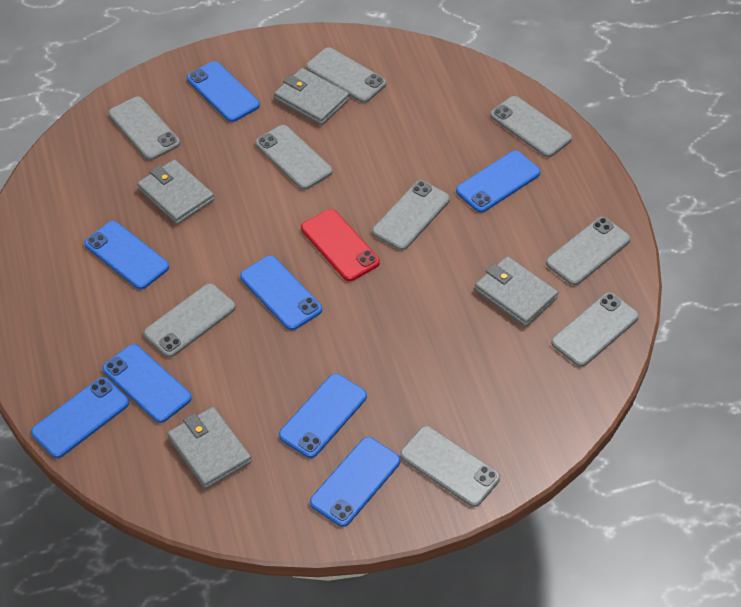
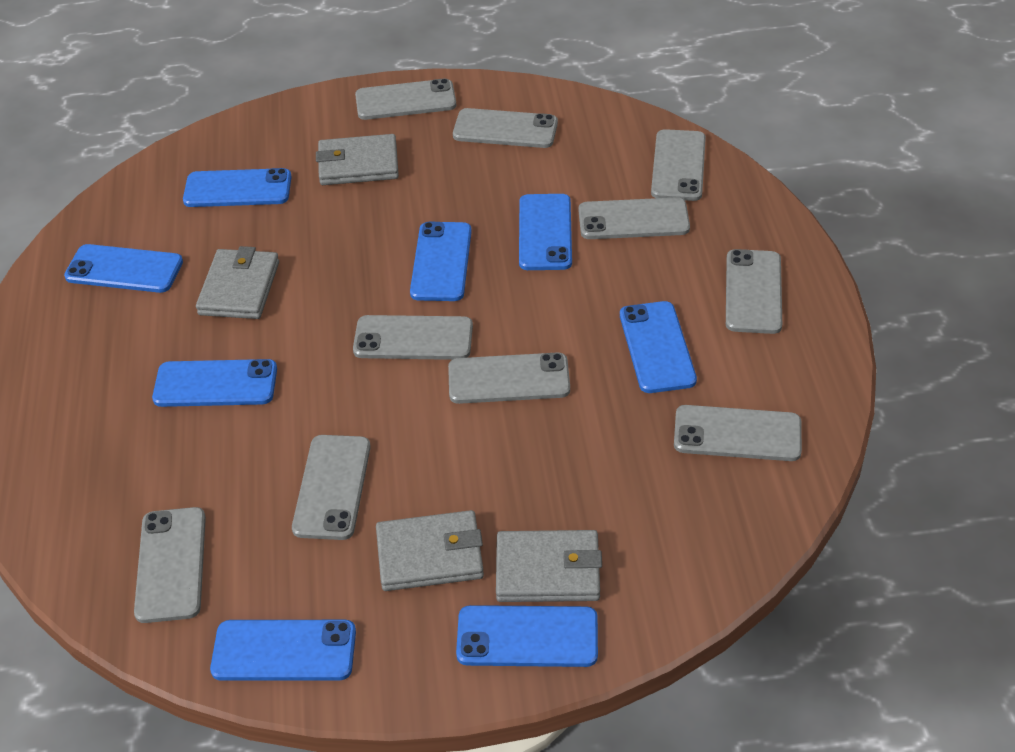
grey phone: 9 -> 10
red phone: 1 -> 0

